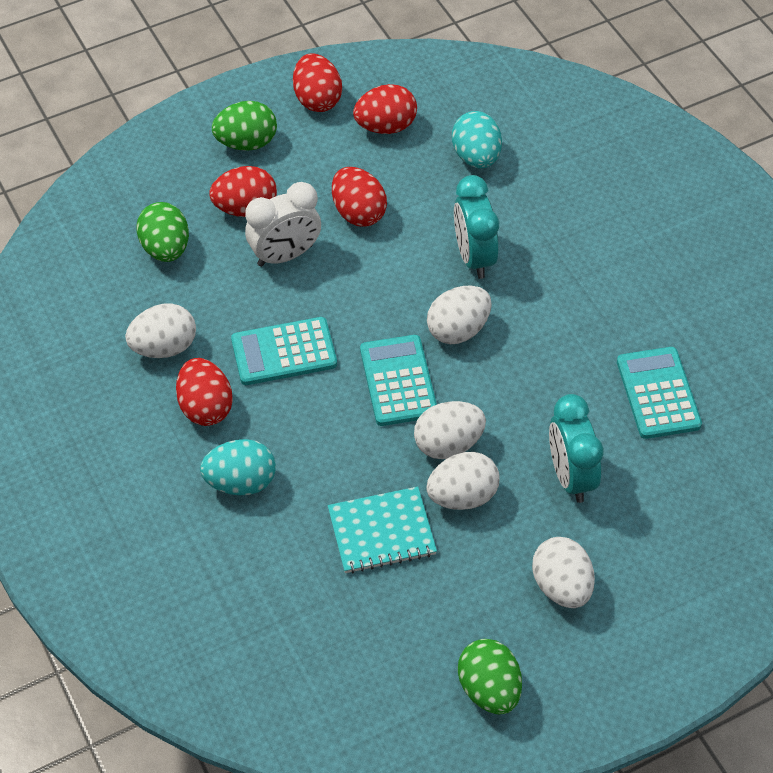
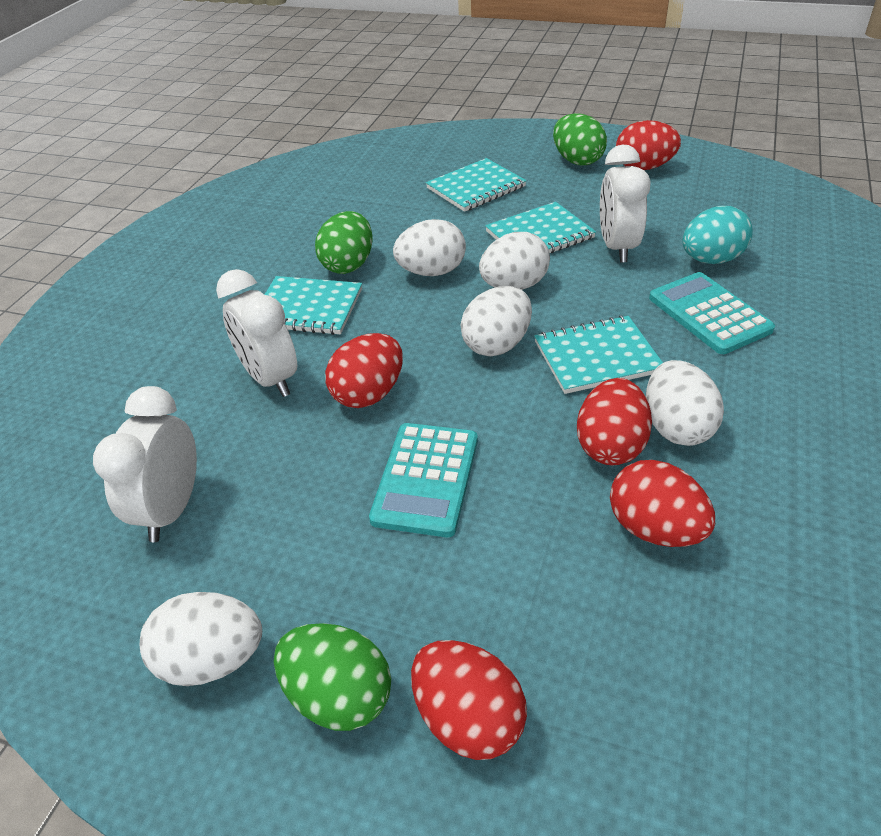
turquoise calculator: 3 -> 2
turquoise clock: 2 -> 0
turquoise egg: 2 -> 1
turquoise notebook: 1 -> 4
white clock: 1 -> 3

